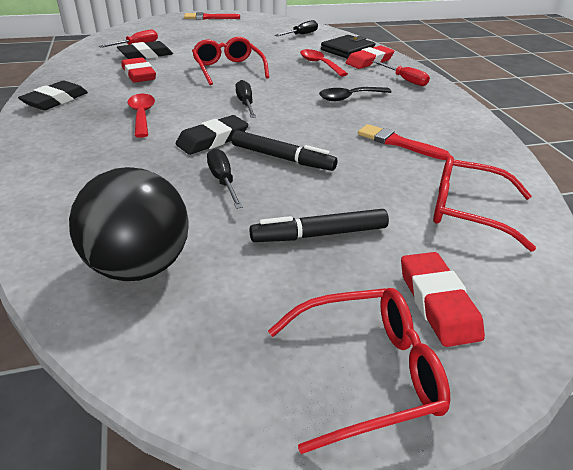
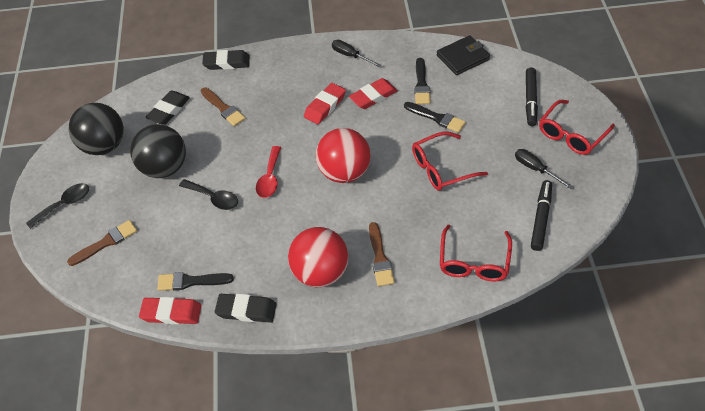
black ball: 1 -> 2
black brush: 0 -> 3
black screwdriver: 3 -> 2
black spoon: 1 -> 2
brown brush: 0 -> 3
red ball: 0 -> 2
red brush: 2 -> 0
red screwdriver: 2 -> 0
red spoon: 2 -> 1

